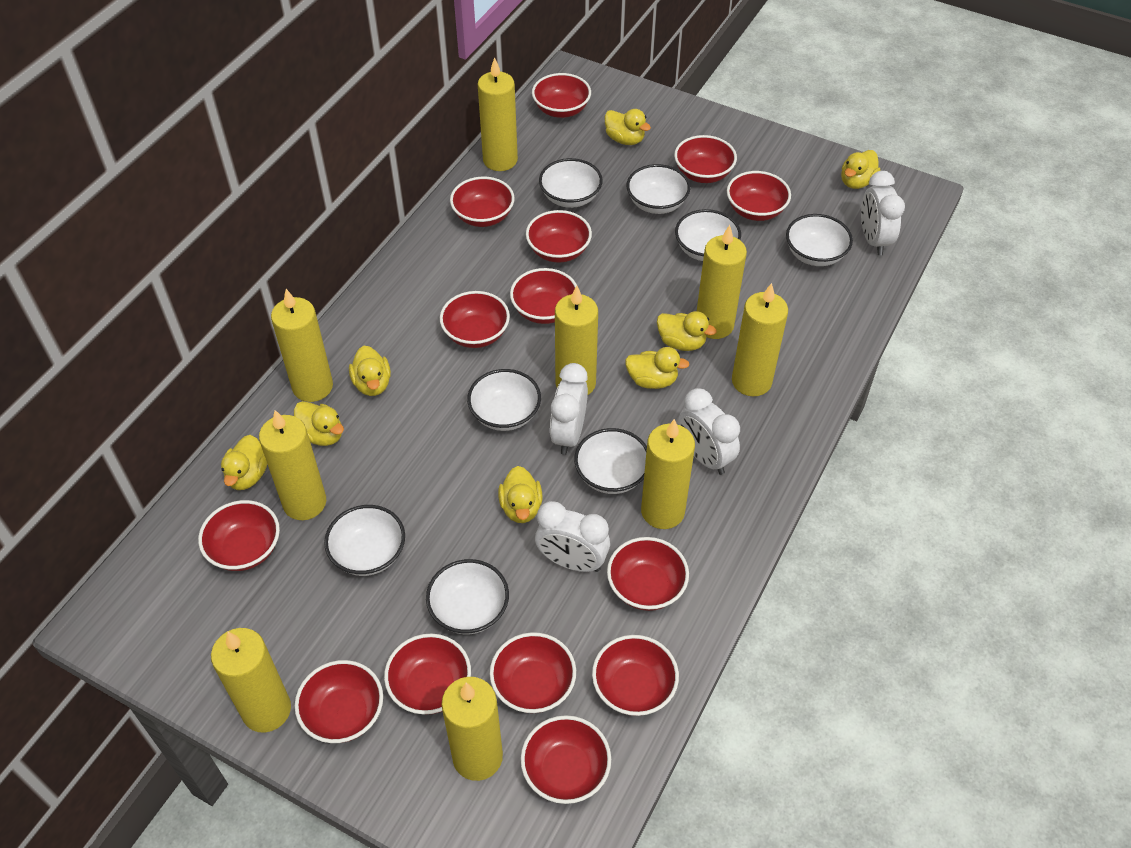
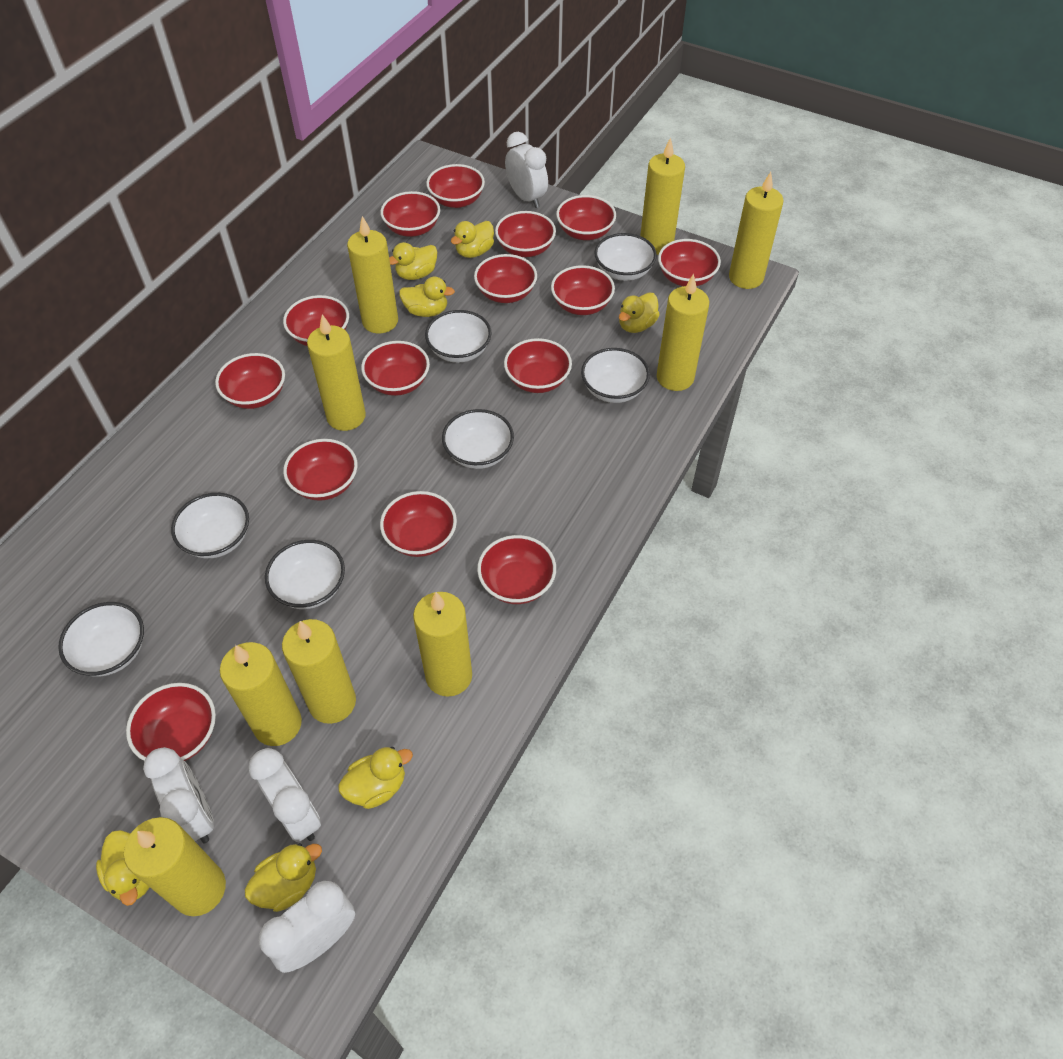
red bowl: 14 -> 15
white bowl: 8 -> 7
yellow duck: 8 -> 7

